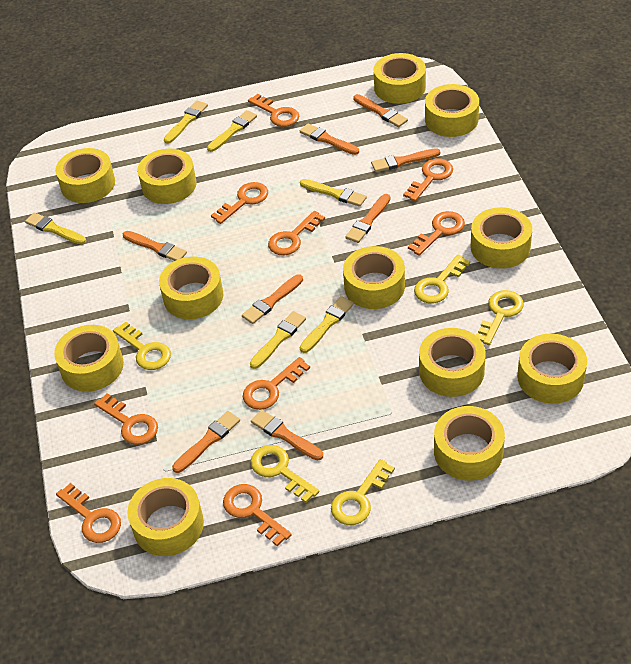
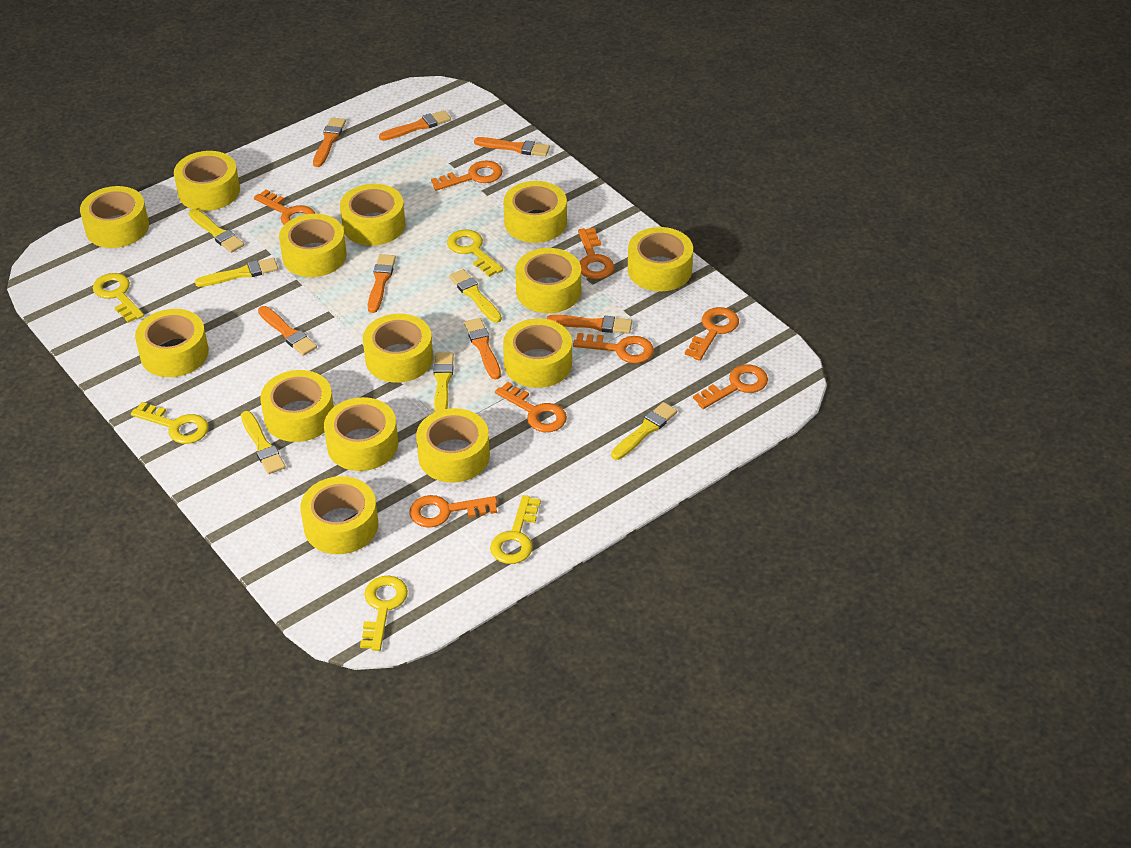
orange brush: 8 -> 7
orange key: 9 -> 8
yellow tape: 12 -> 14

